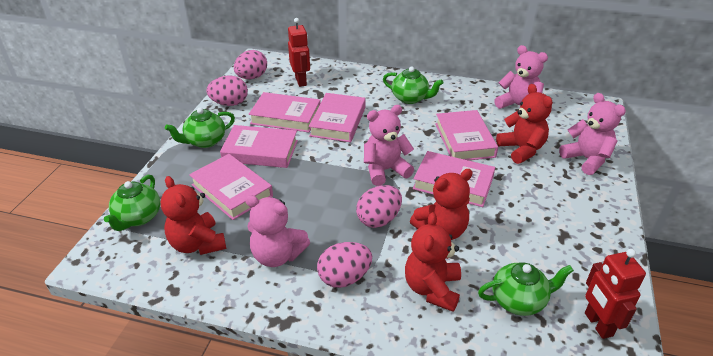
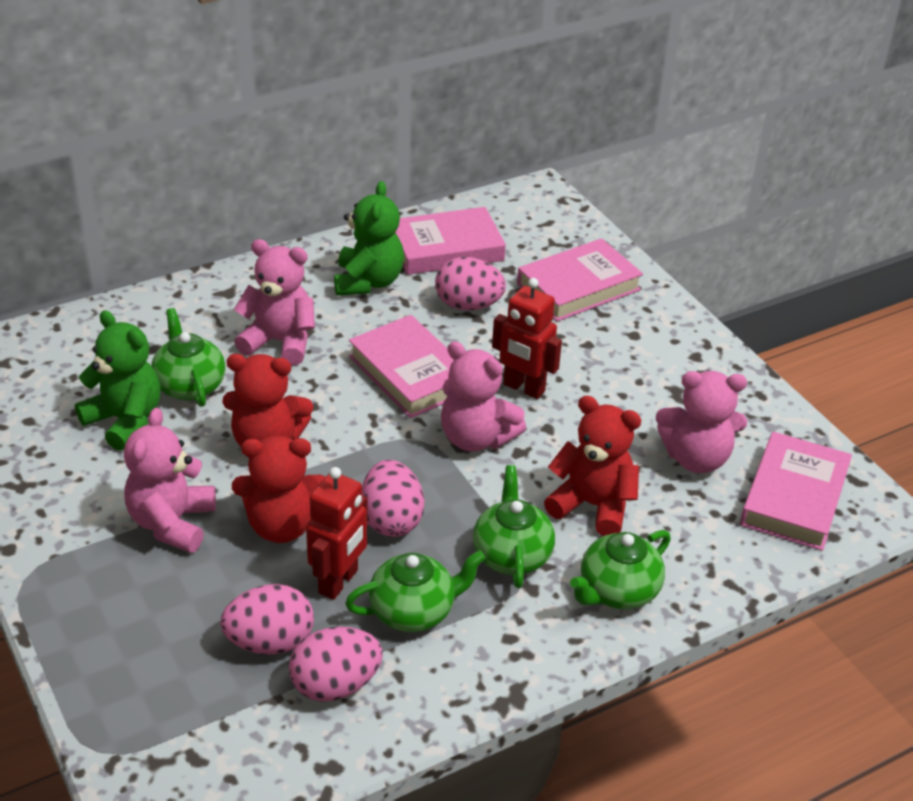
green teddy bear: 0 -> 2
pink book: 6 -> 4
red teddy bear: 4 -> 3

